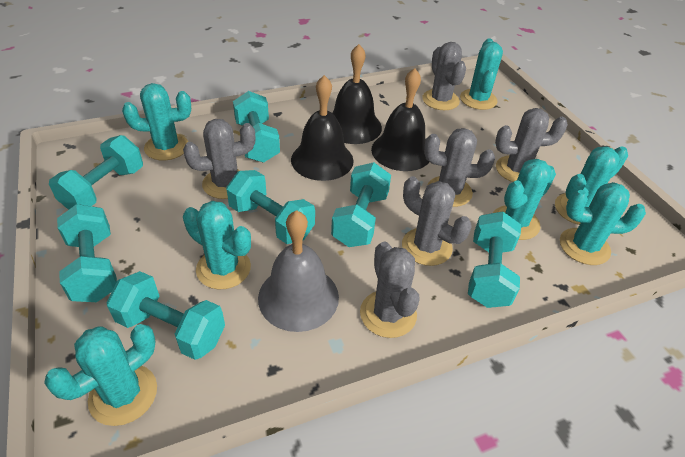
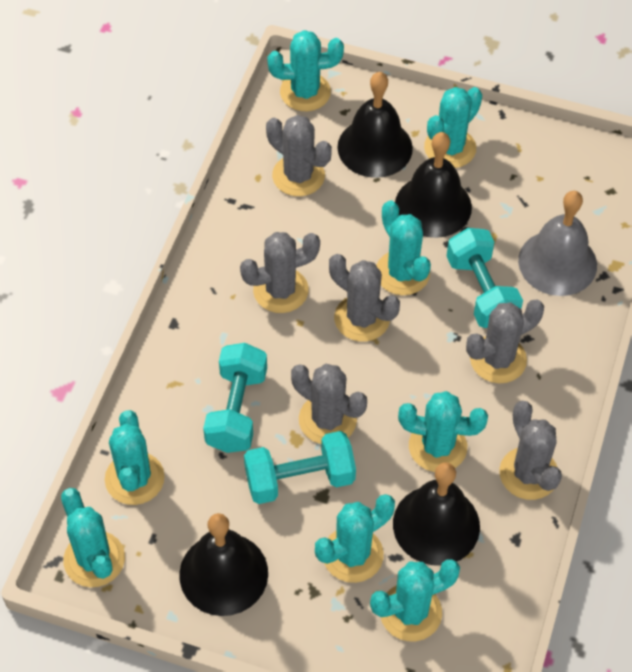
black bell: 3 -> 4
turquoise cactus: 7 -> 8
turquoise dumbbell: 7 -> 3

